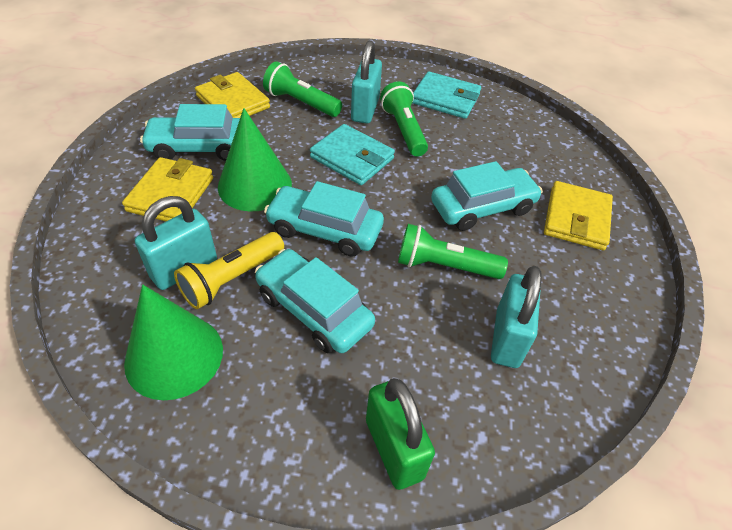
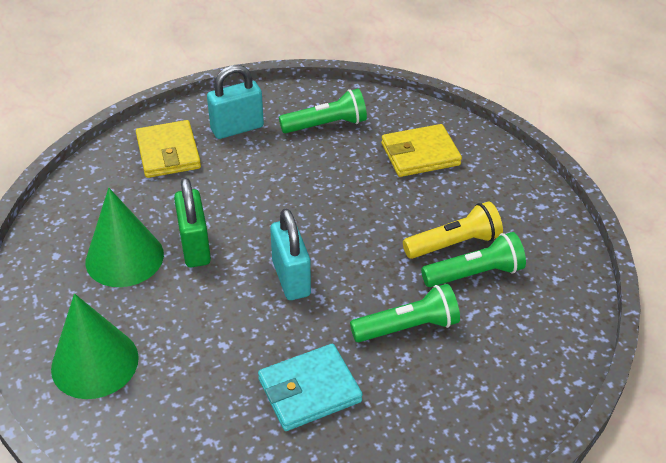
turquoise car: 4 -> 0
turquoise padlock: 3 -> 2
turquoise wallet: 2 -> 1
yellow wallet: 3 -> 2

